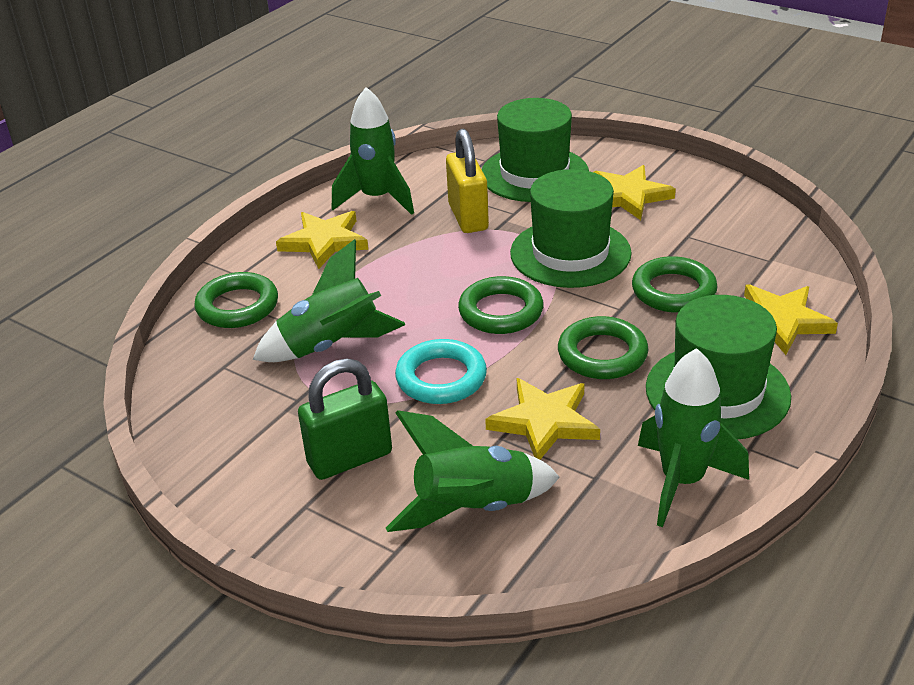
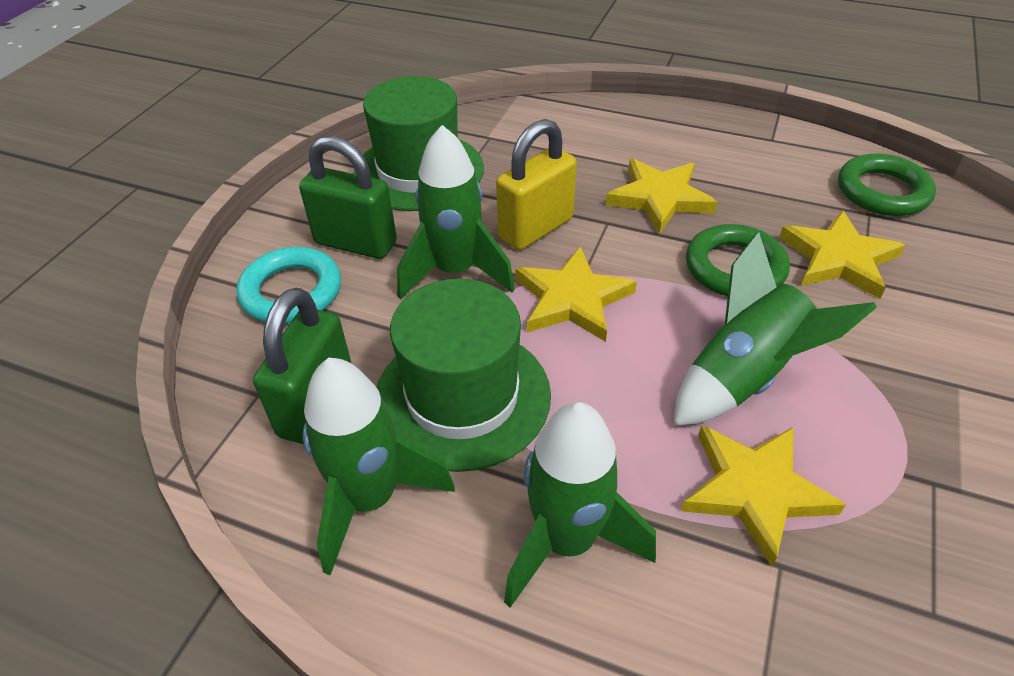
green hat: 3 -> 2
green padlock: 1 -> 2
green ring: 4 -> 2

